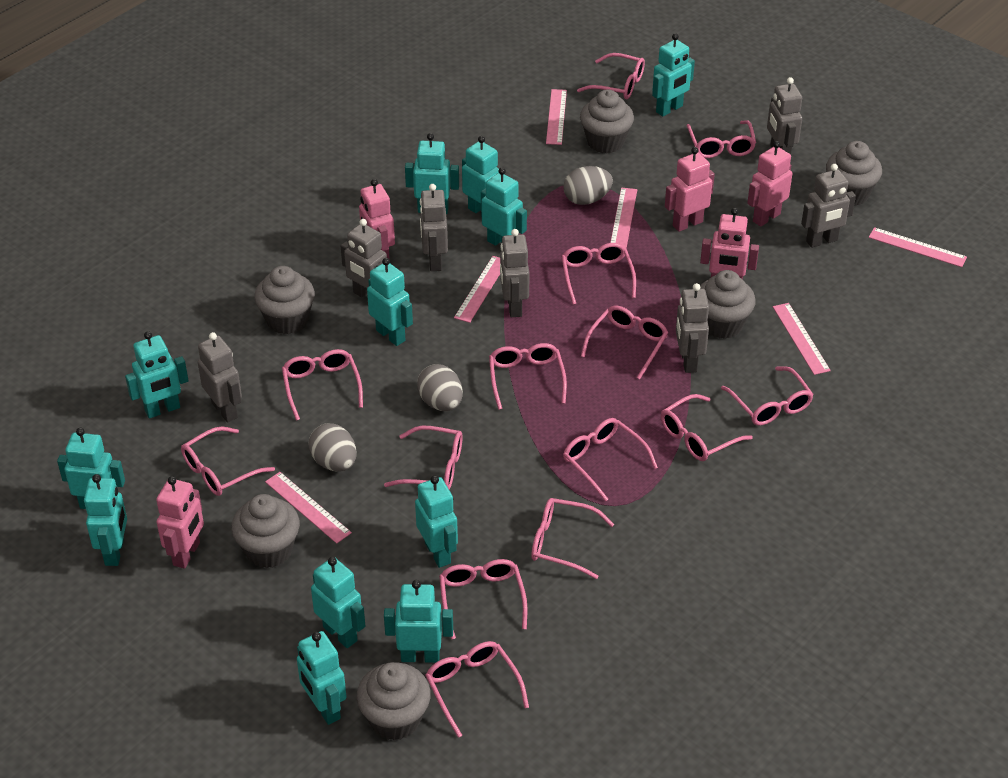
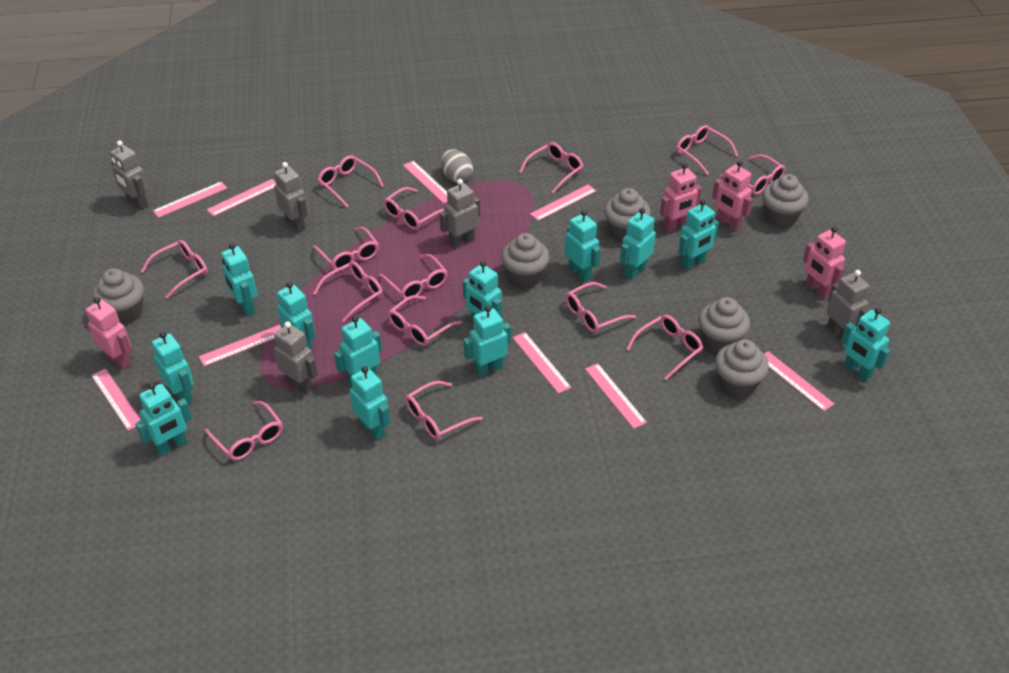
grey egg: 3 -> 1
grey robot: 7 -> 5
pink robot: 5 -> 4
pink ruler: 6 -> 9

